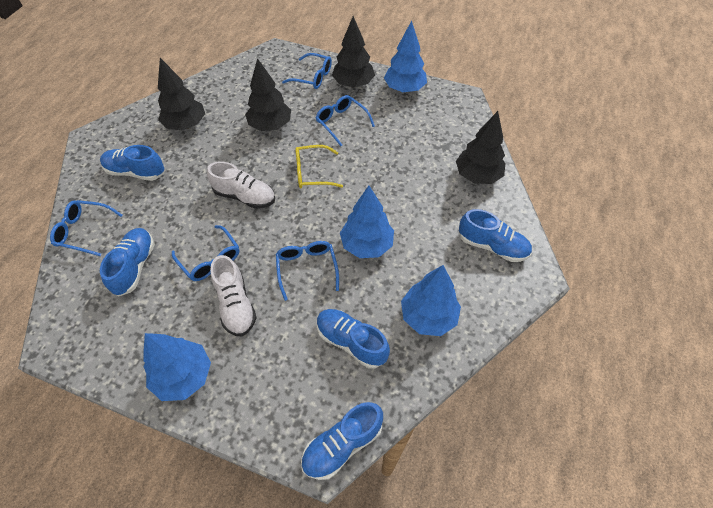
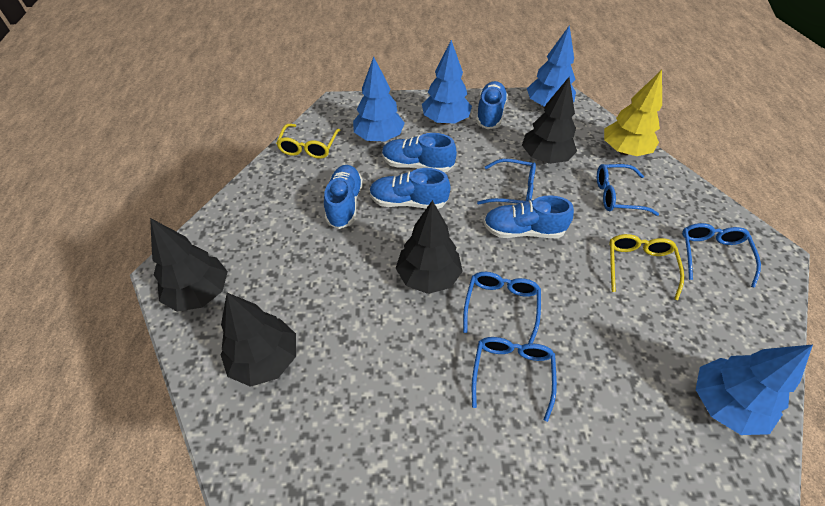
white shoe: 2 -> 0
yellow glasses: 1 -> 2
yellow tree: 0 -> 1

